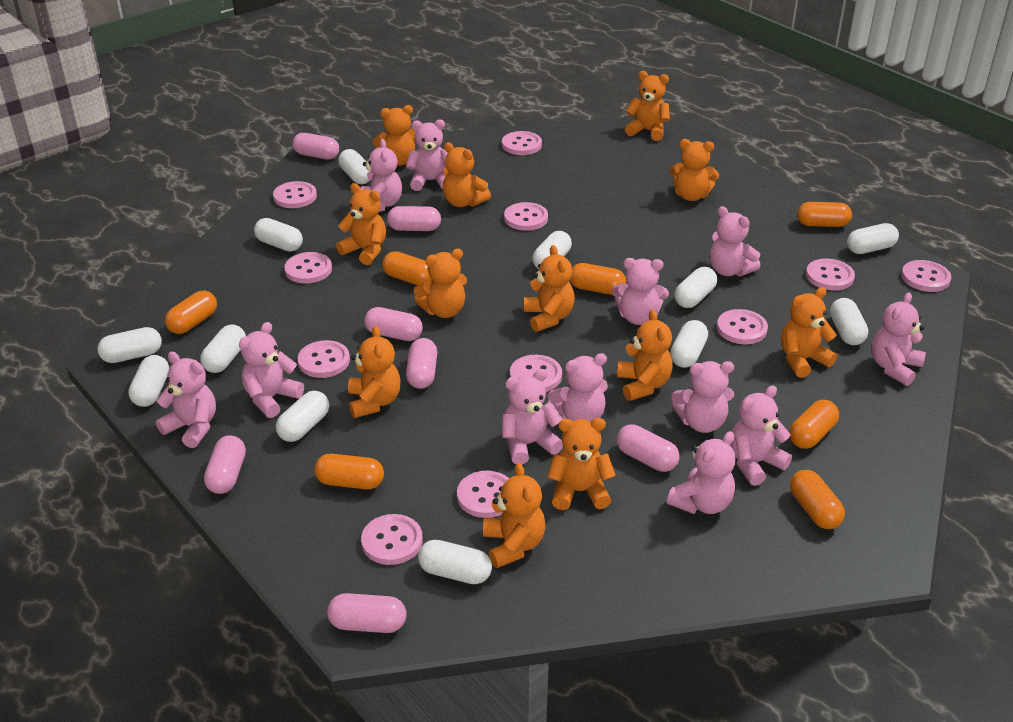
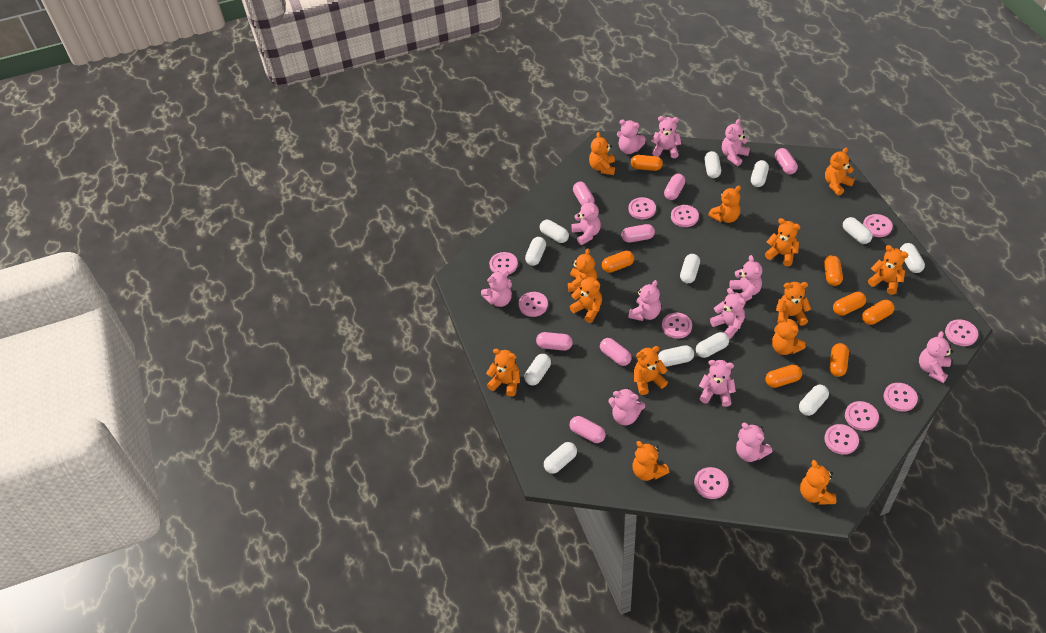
orange teddy bear: 12 -> 13

